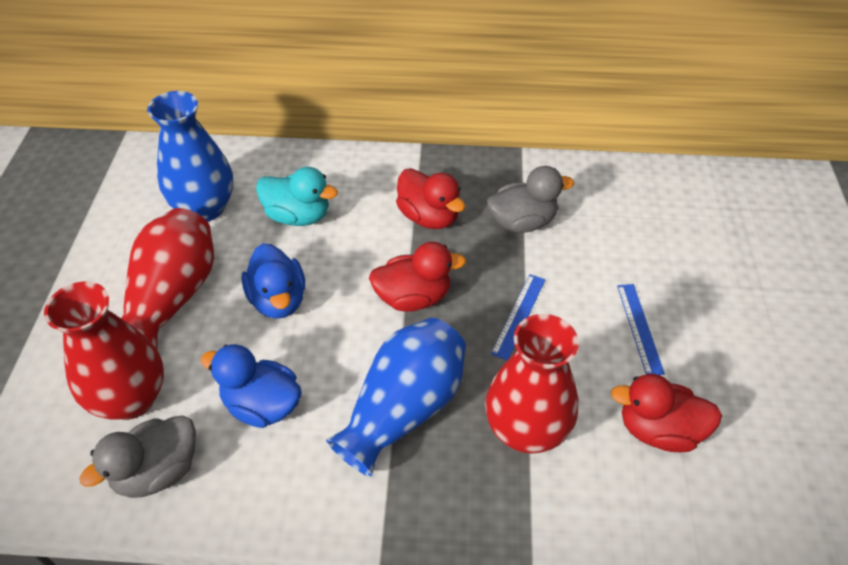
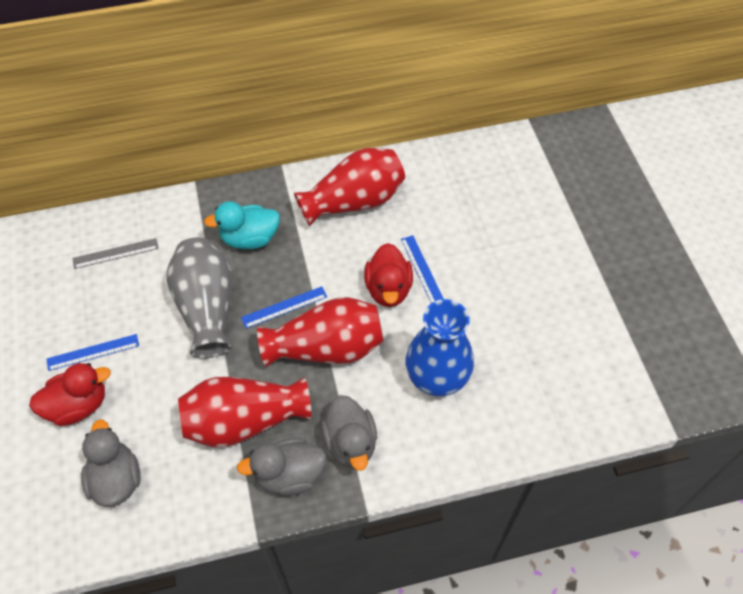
blue duck: 2 -> 0
blue ruler: 2 -> 3
blue vase: 2 -> 1
grey duck: 2 -> 3
grey ruler: 0 -> 1
grey vase: 0 -> 1
red duck: 3 -> 2

